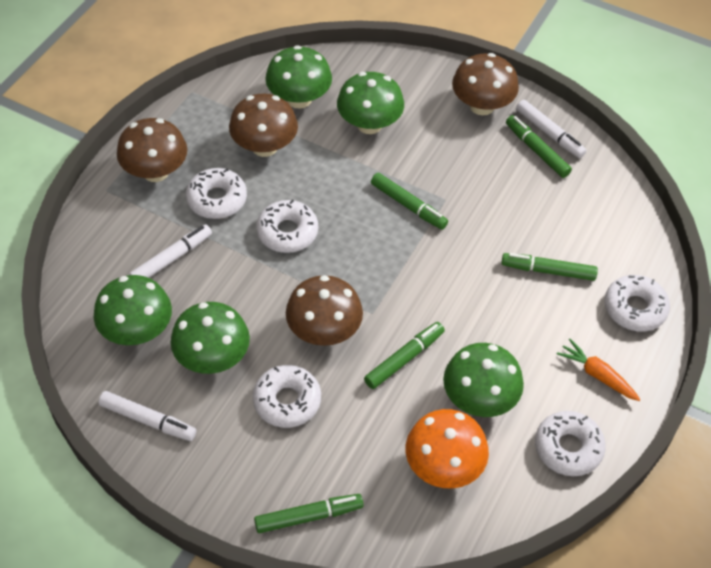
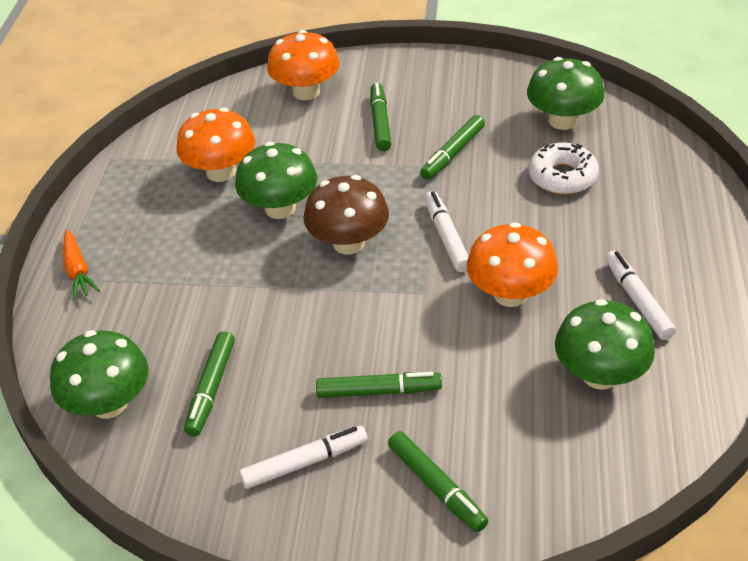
brown mushroom: 4 -> 1
green mushroom: 5 -> 4
orange mushroom: 1 -> 3
white donut: 5 -> 1

